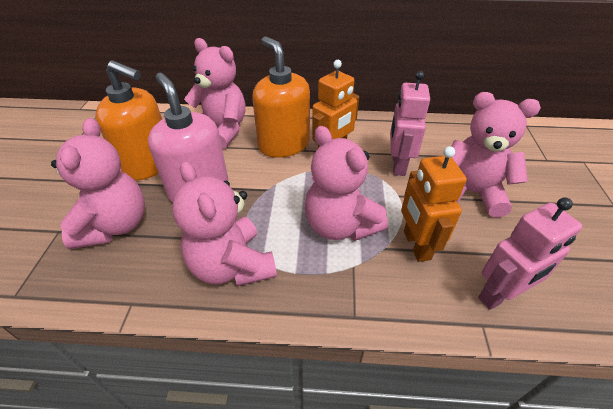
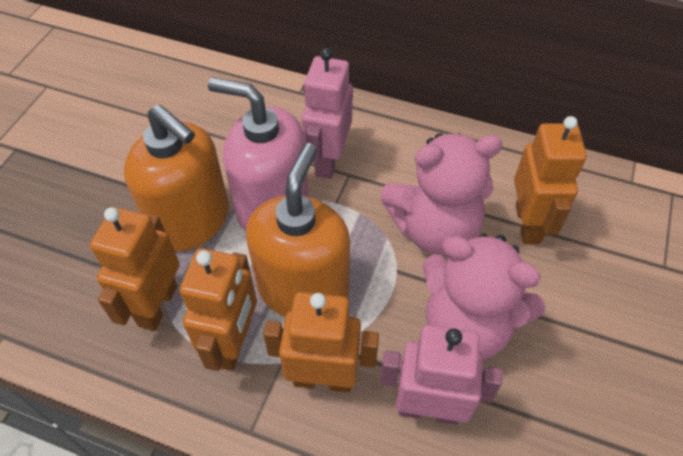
orange robot: 2 -> 4
pink teddy bear: 5 -> 2

